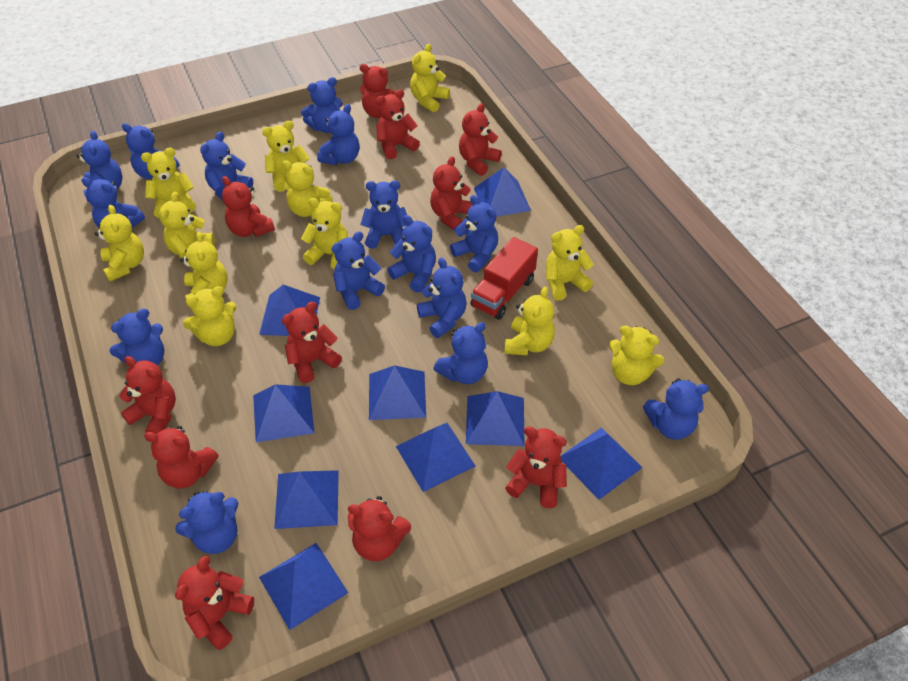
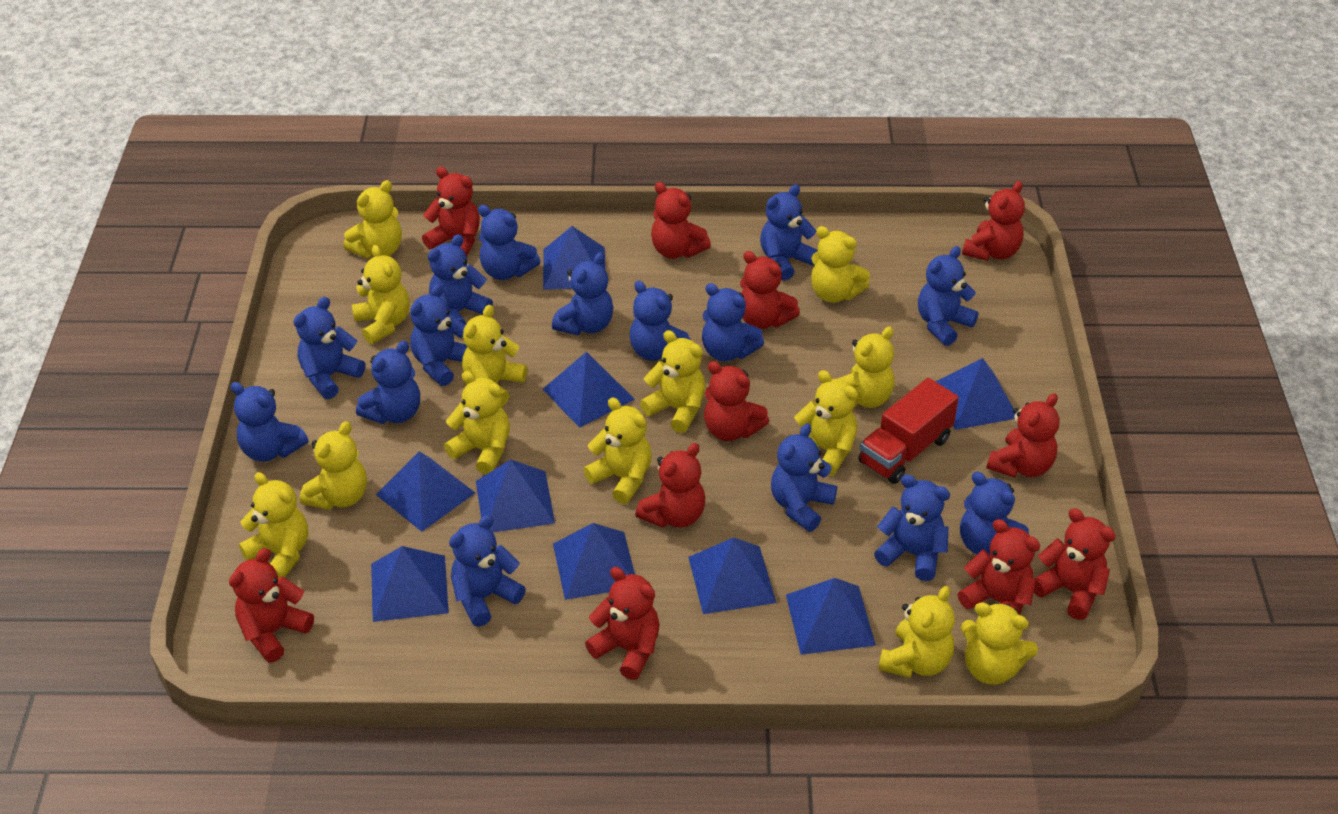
yellow teddy bear: 12 -> 13

